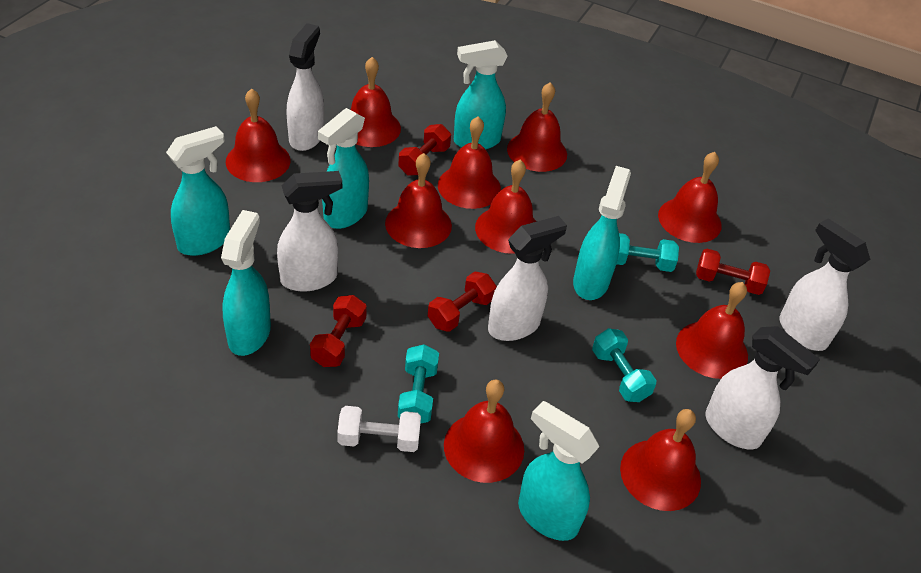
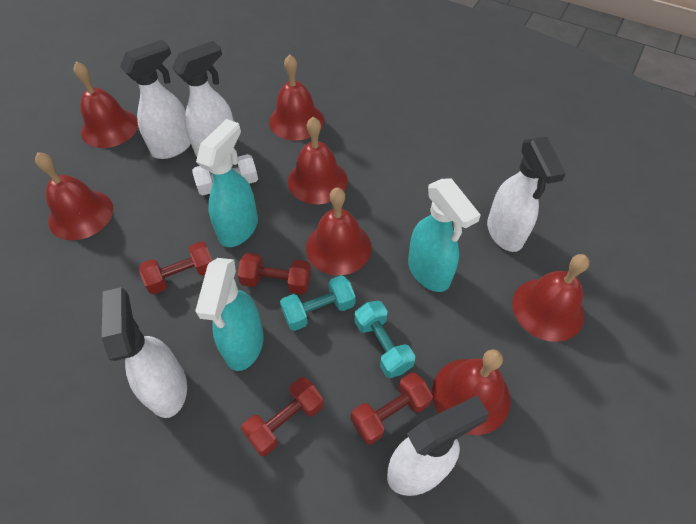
red bell: 10 -> 7
turquoise dumbbell: 3 -> 2
turquoise spray bottle: 6 -> 3

